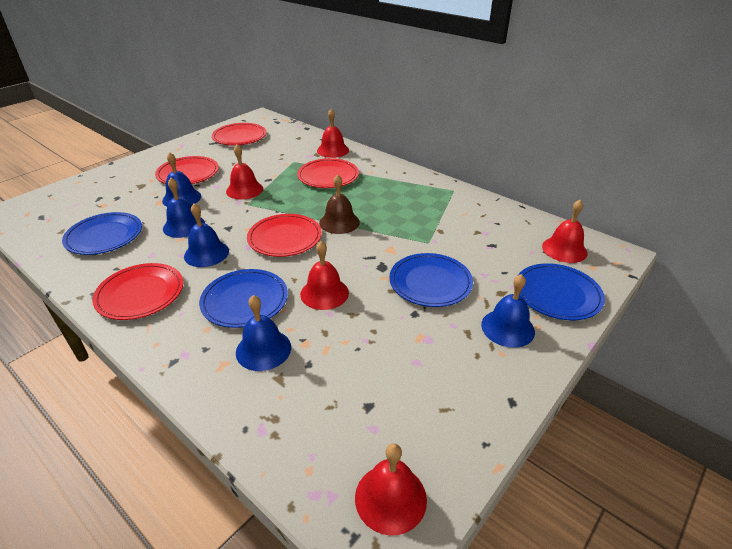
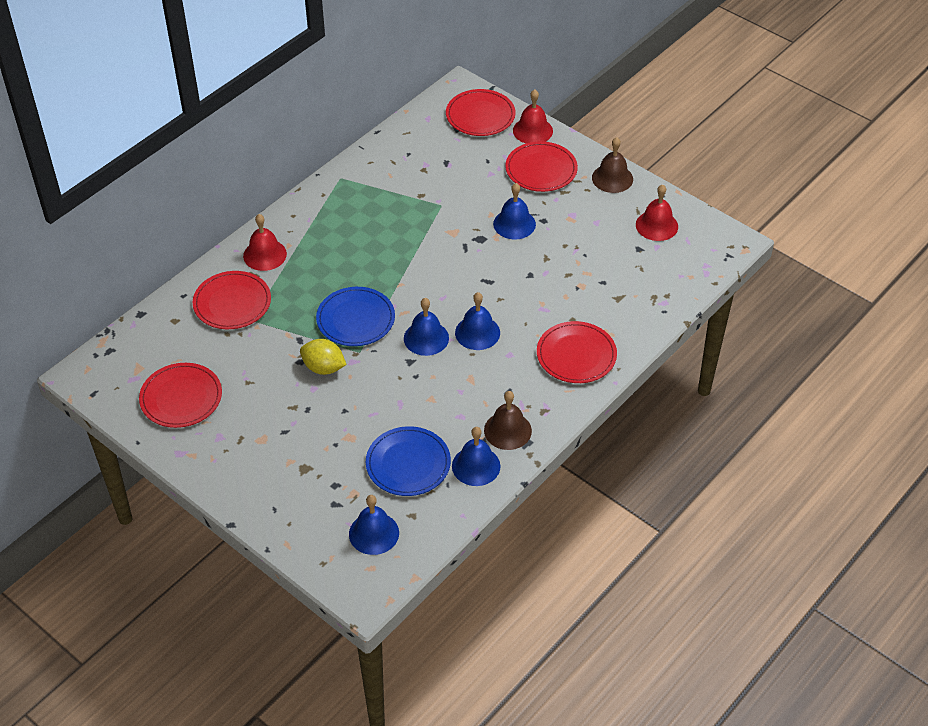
blue plate: 4 -> 2
brown bell: 1 -> 2
red bell: 5 -> 3
yellow lemon: 0 -> 1

